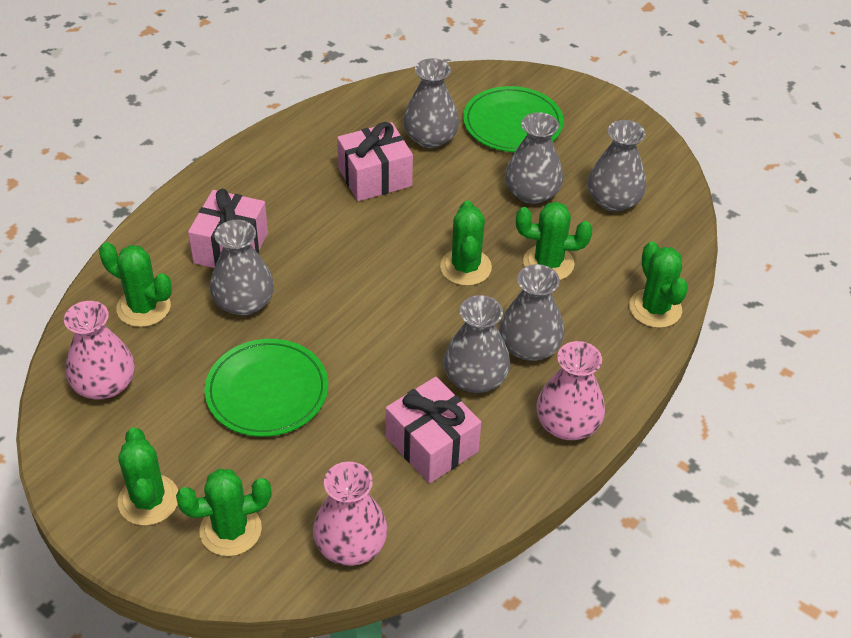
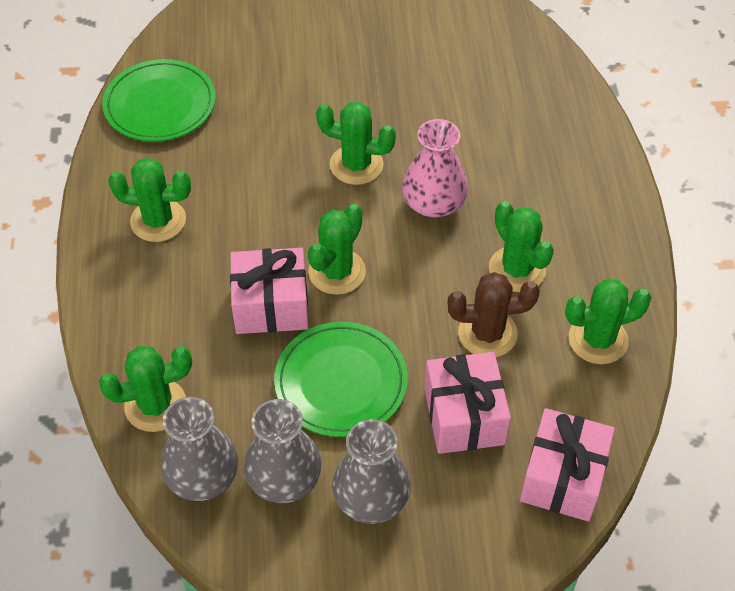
brown cactus: 0 -> 1
grey vase: 6 -> 3
pink vase: 3 -> 1

